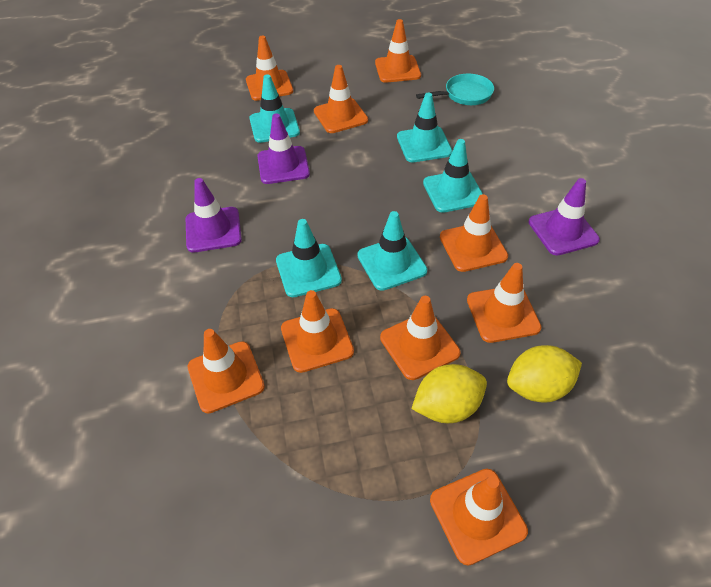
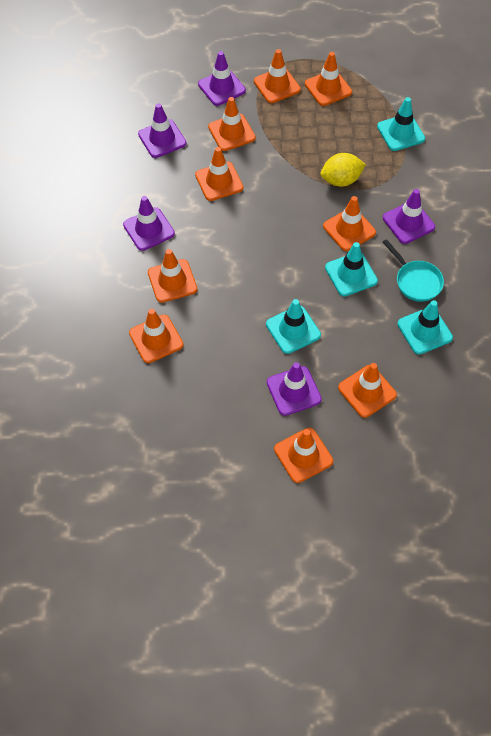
purple traffic cone: 3 -> 5
turquoise traffic cone: 5 -> 4
yellow lemon: 2 -> 1

